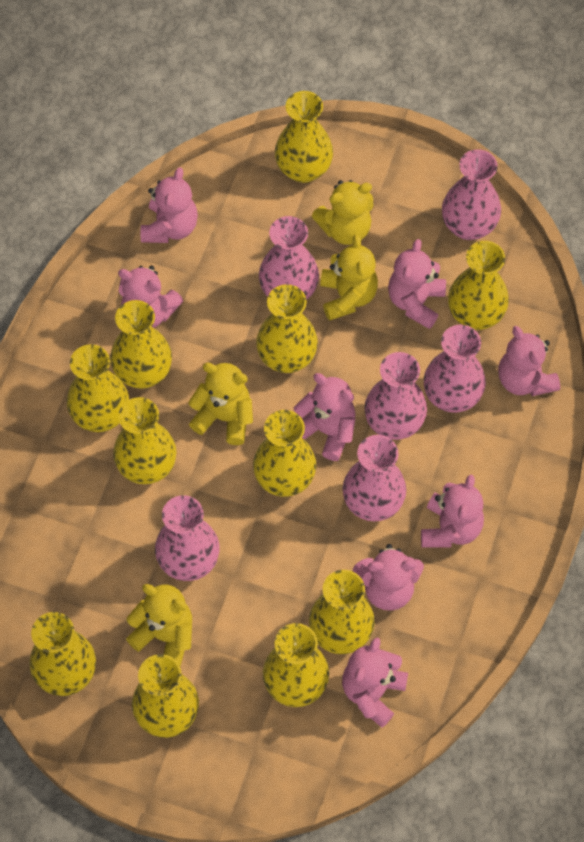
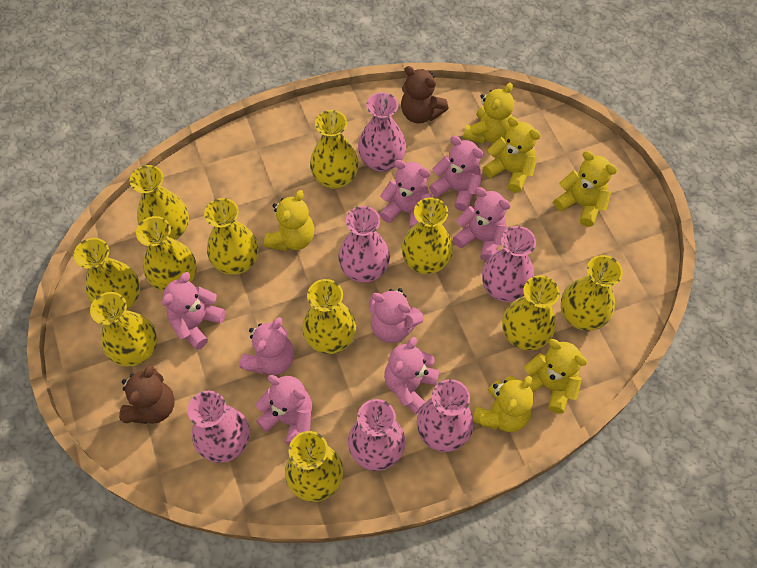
brown teddy bear: 0 -> 2
yellow teddy bear: 4 -> 6

